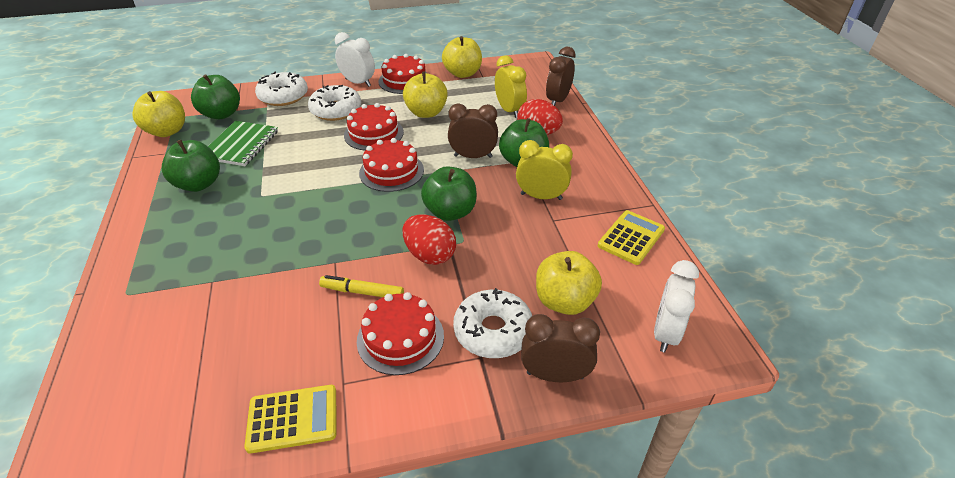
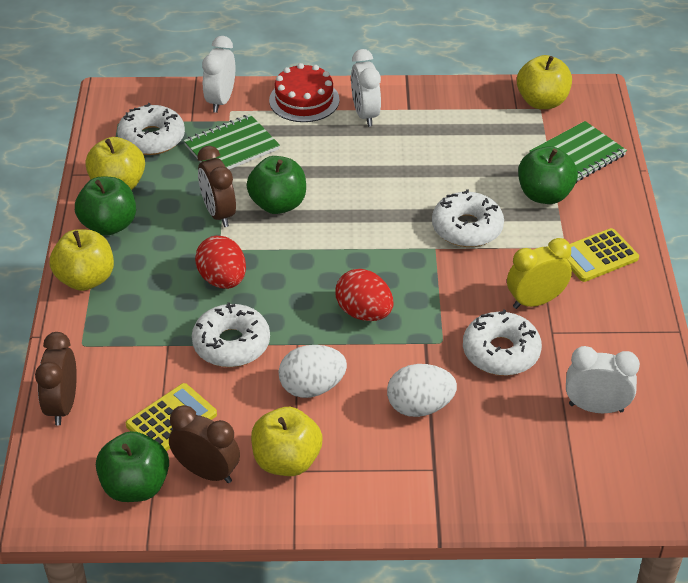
green notebook: 1 -> 2
red cake: 4 -> 1
white clock: 2 -> 3
white donut: 3 -> 4
white egg: 0 -> 2
yellow clock: 2 -> 1
yellow marker: 1 -> 0

